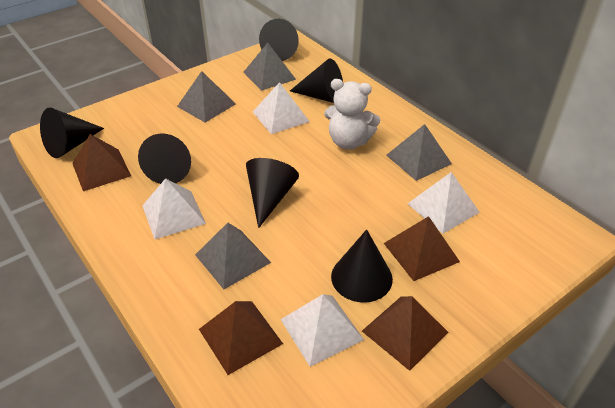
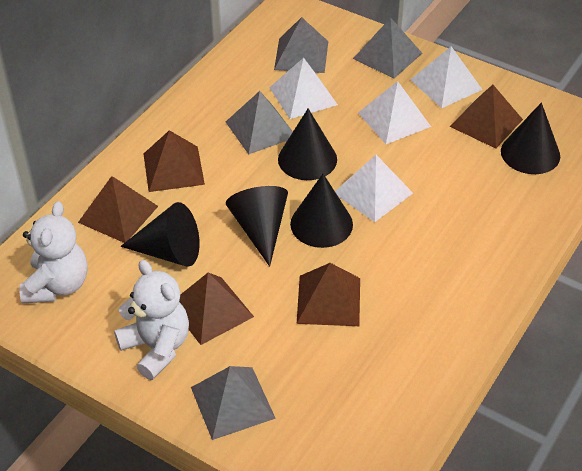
black cone: 6 -> 5
brown pyramid: 4 -> 5
white teddy bear: 1 -> 2

